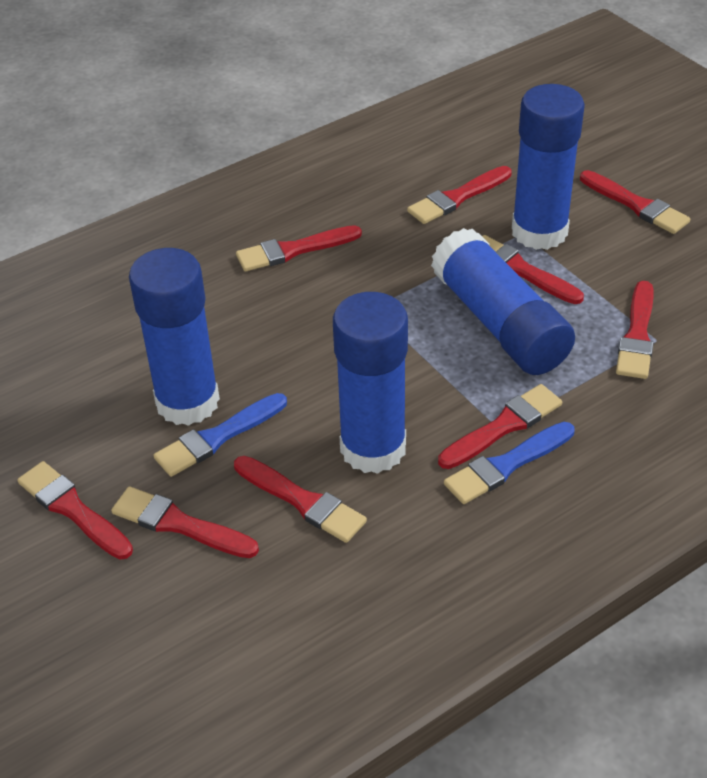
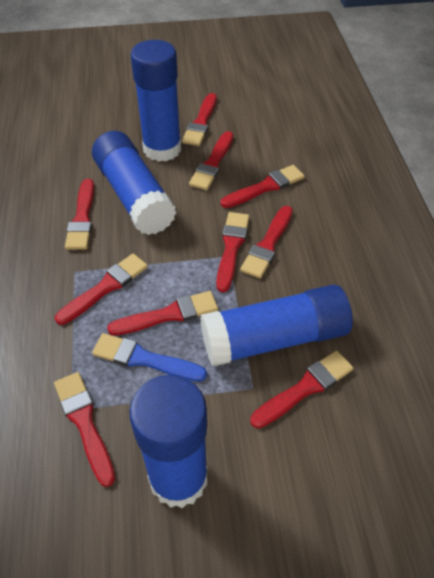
blue brush: 2 -> 1
red brush: 9 -> 10

